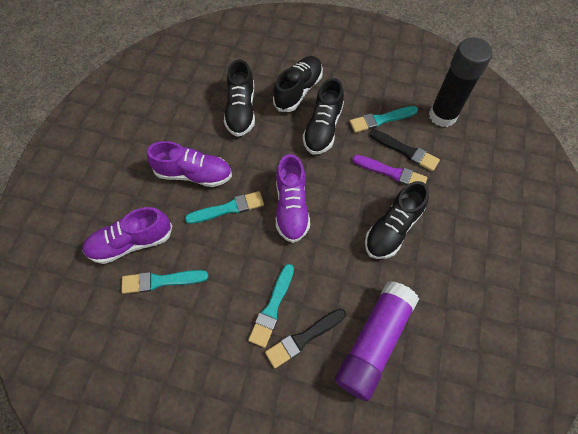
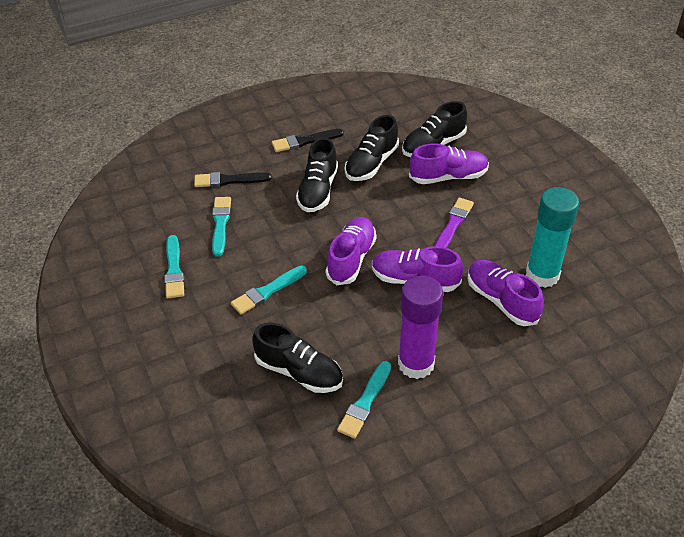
black glue stick: 1 -> 0
purple shoe: 3 -> 4
turquoise glue stick: 0 -> 1

